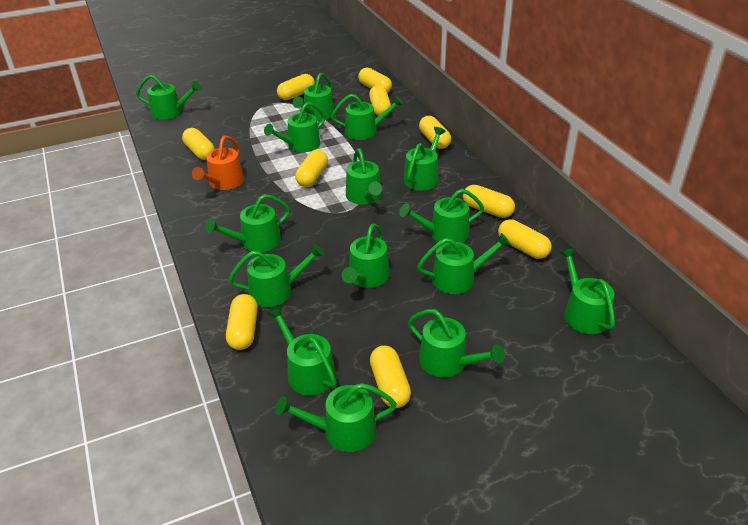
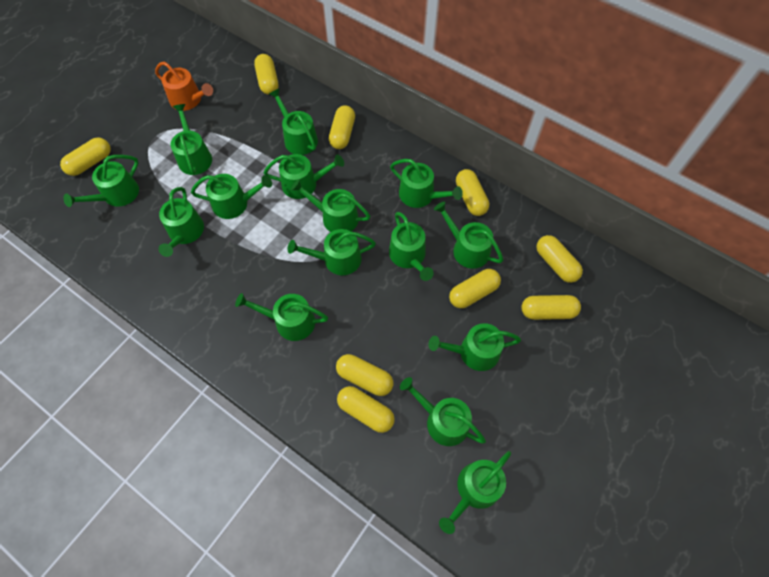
yellow capsule: 10 -> 9

